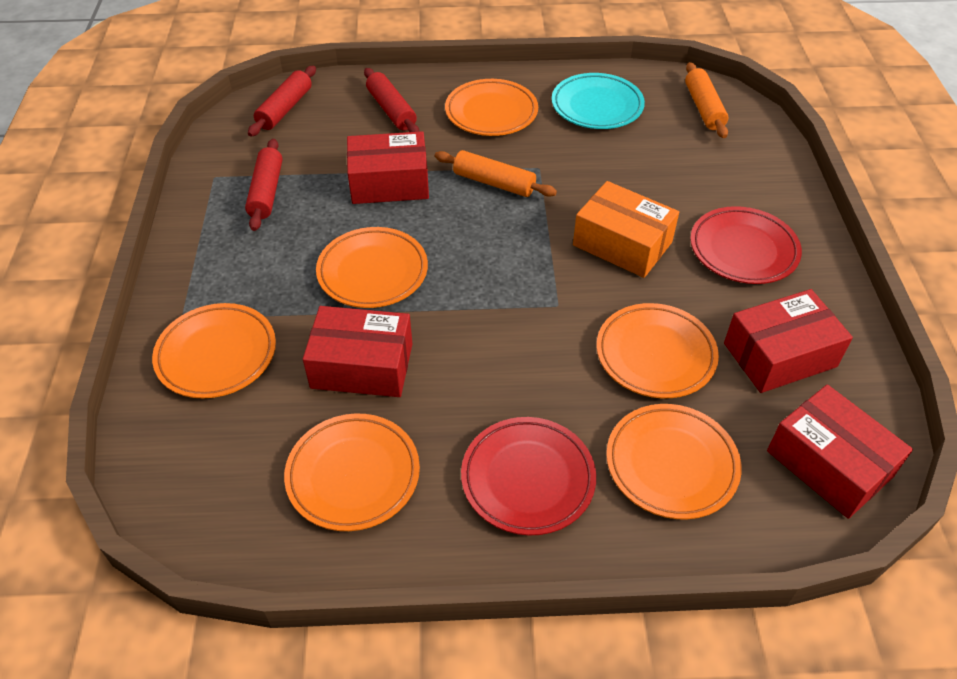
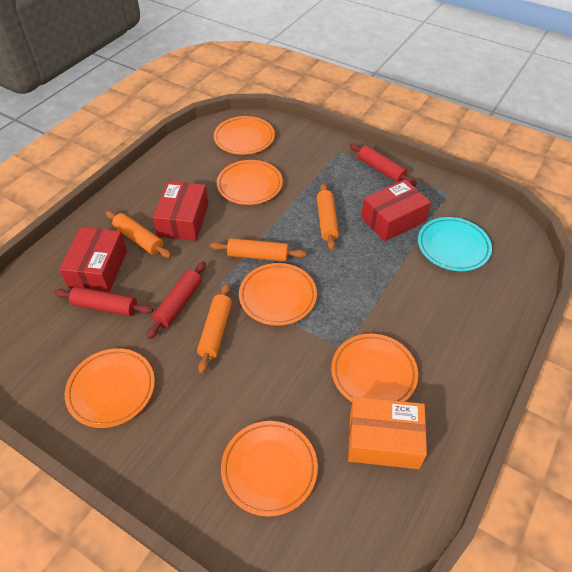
orange rolling pin: 2 -> 4
red box: 4 -> 3
red plate: 2 -> 0

